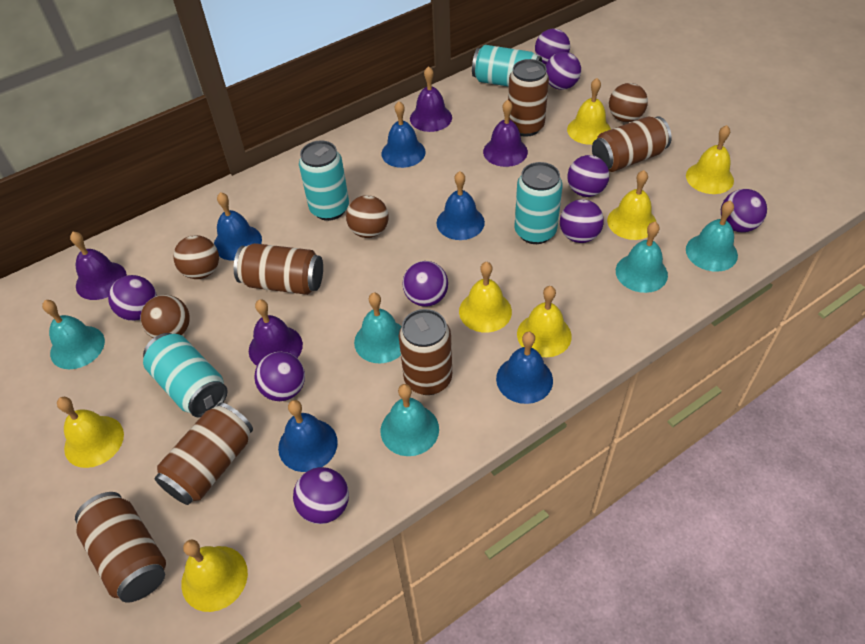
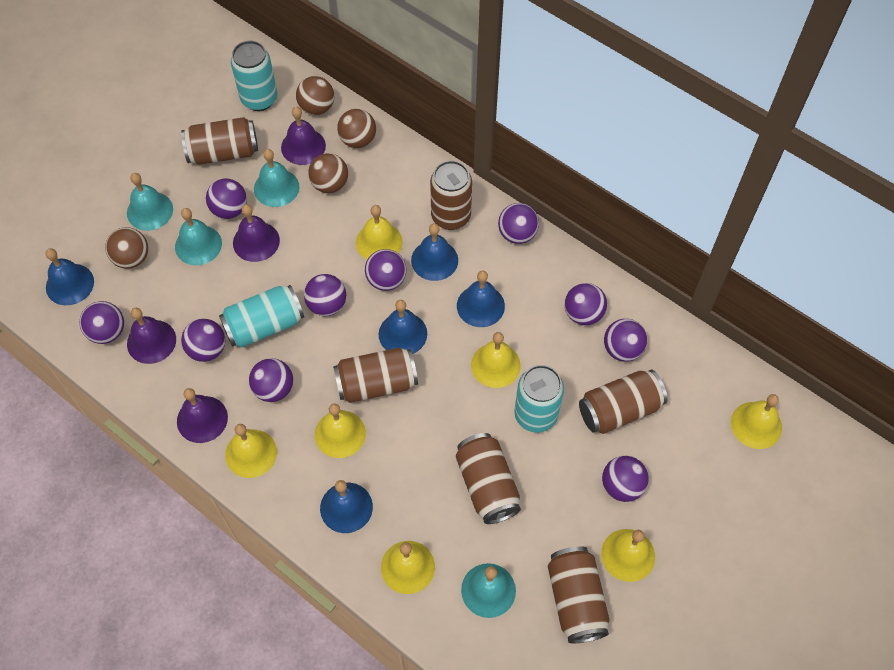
purple ball: 9 -> 10
turquoise bell: 5 -> 4
turquoise can: 4 -> 3

